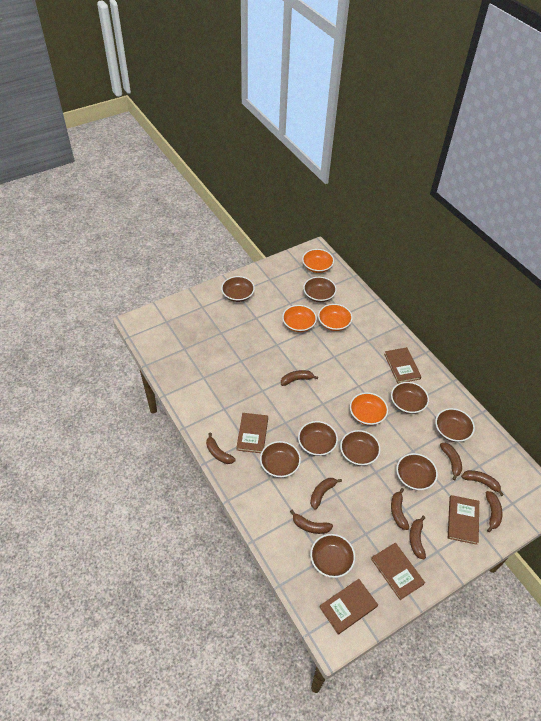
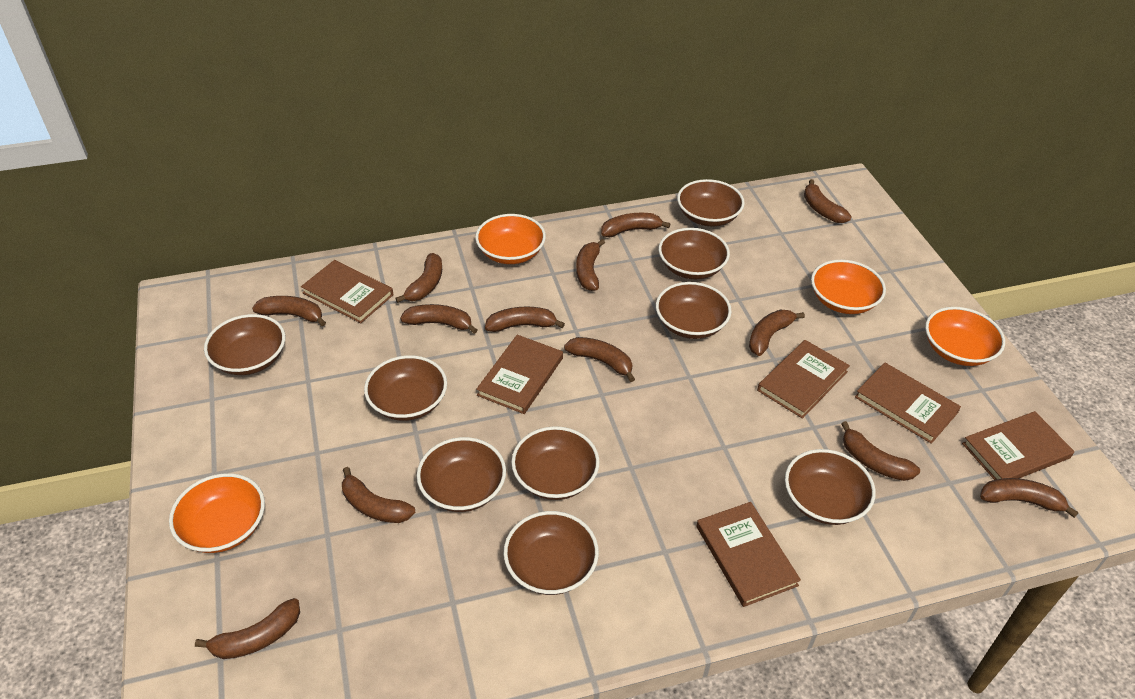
brown banana: 9 -> 13
brown book: 5 -> 6

